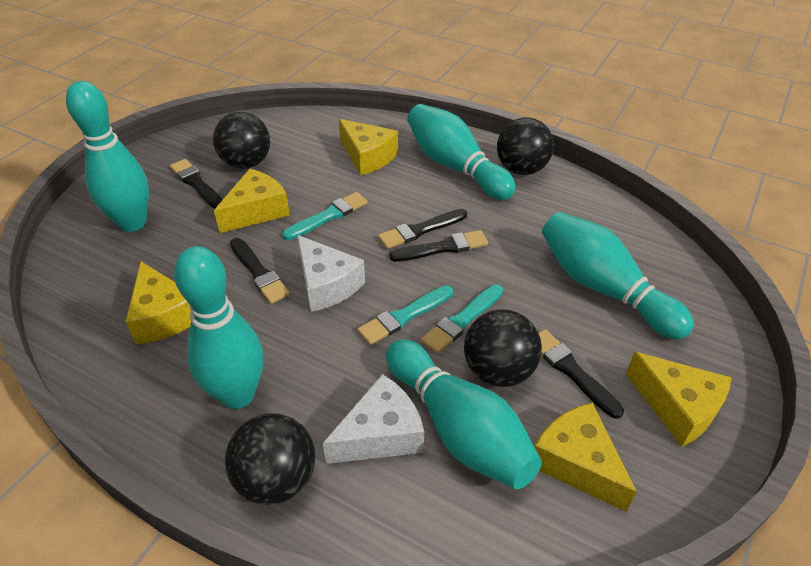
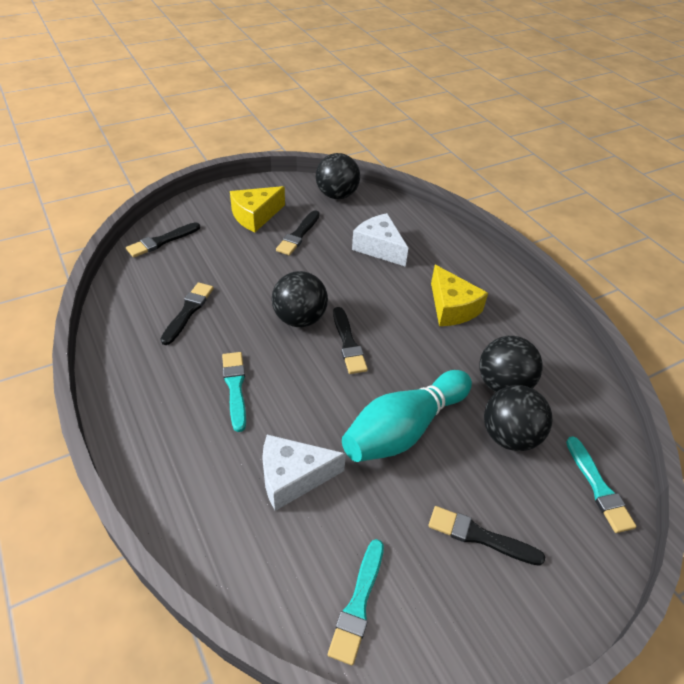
turquoise bowling pin: 5 -> 1
yellow cheese: 5 -> 2

